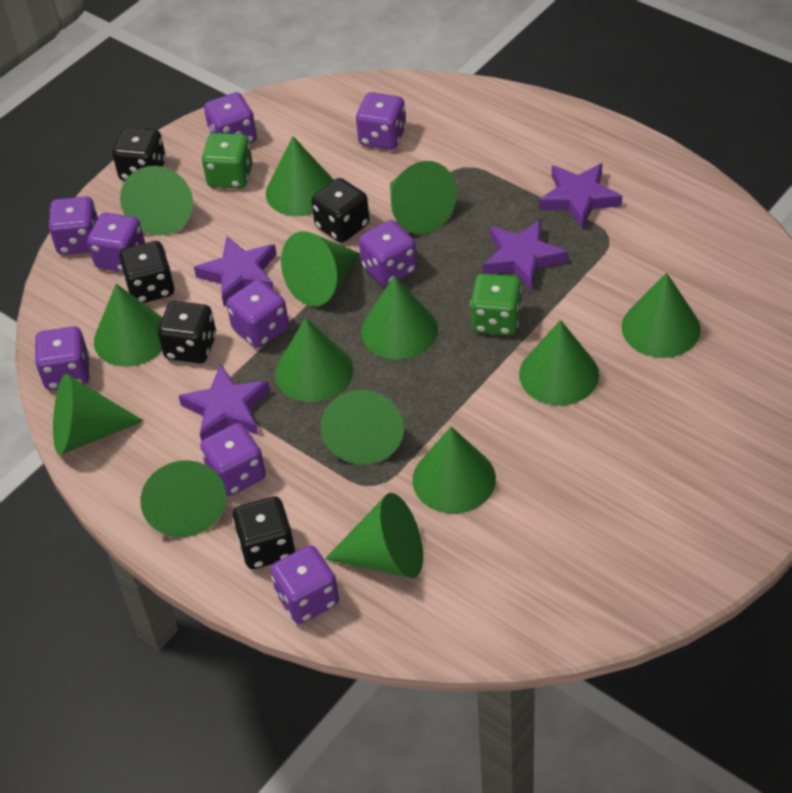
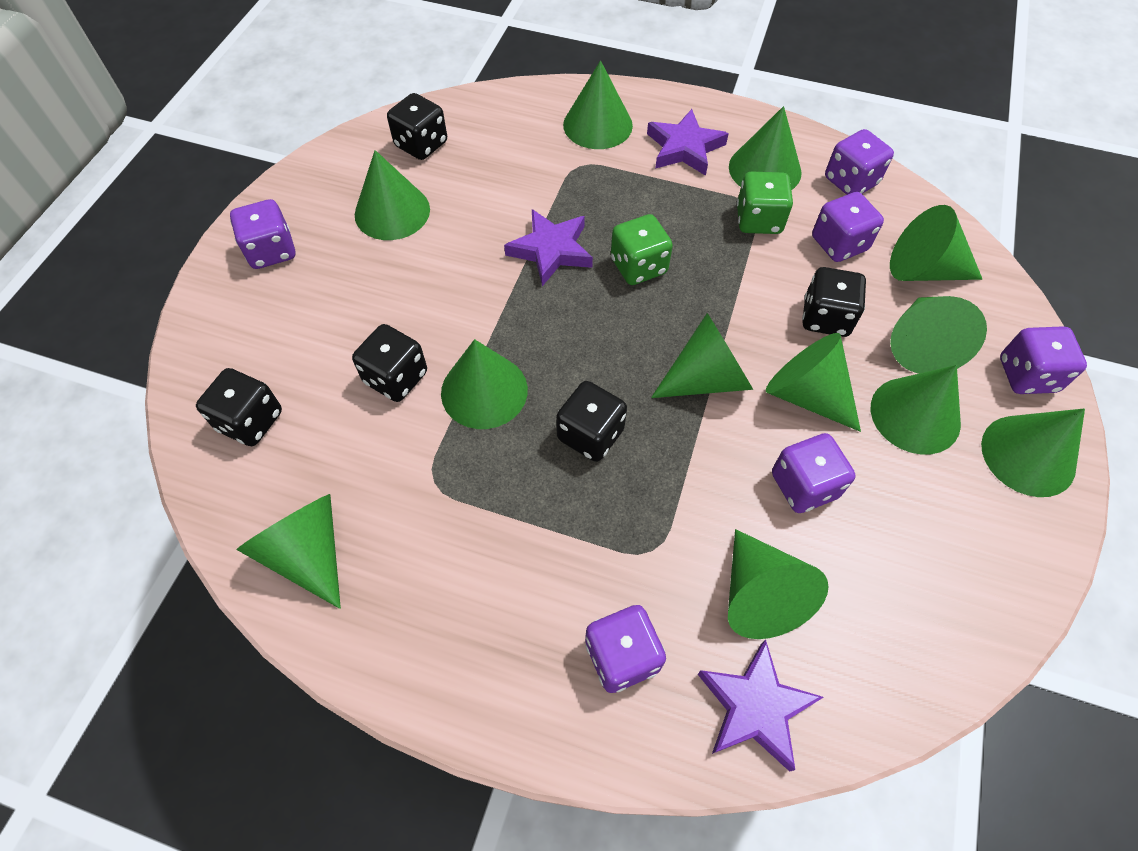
green cone: 14 -> 12
purple dice: 9 -> 6
purple star: 4 -> 3

